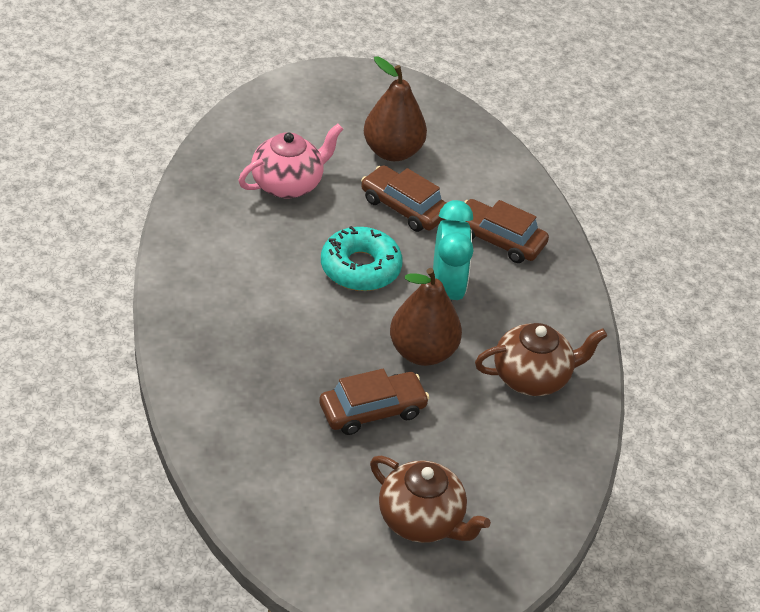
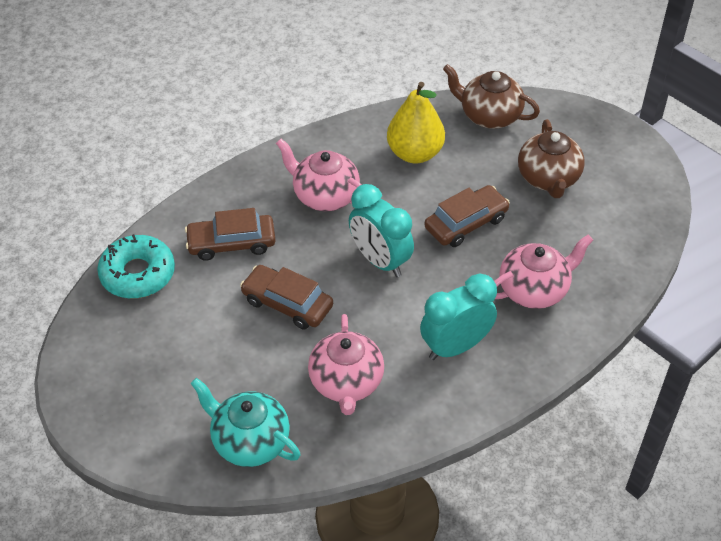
brown pear: 2 -> 0
pink teapot: 1 -> 3
turquoise clock: 1 -> 2
turquoise teapot: 0 -> 1
yellow pear: 0 -> 1

